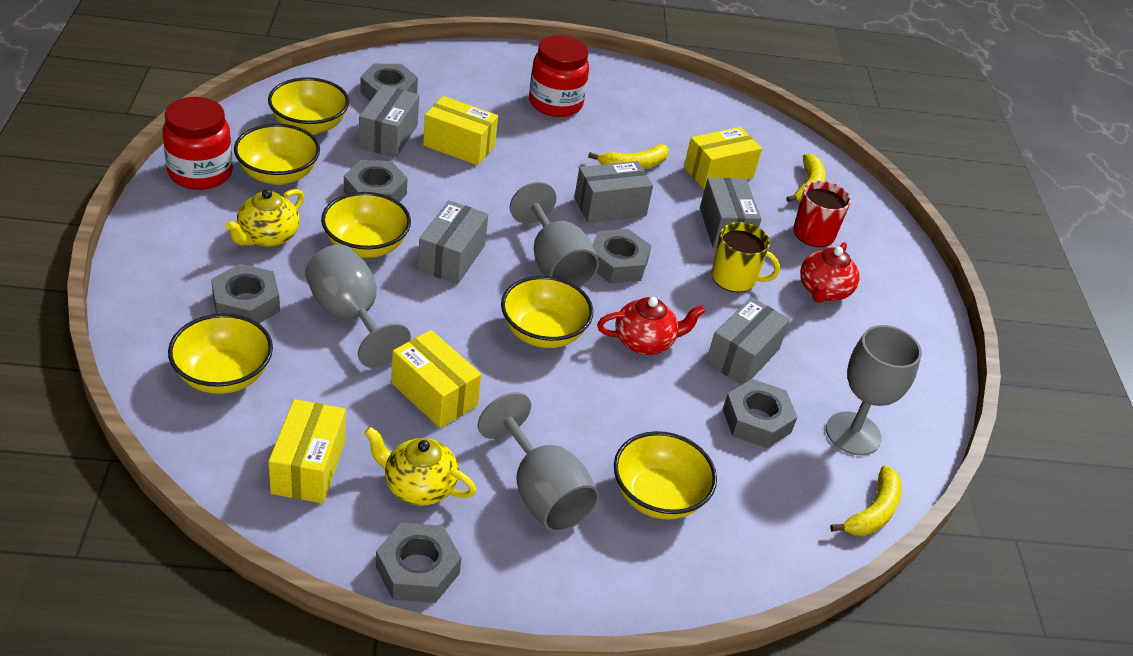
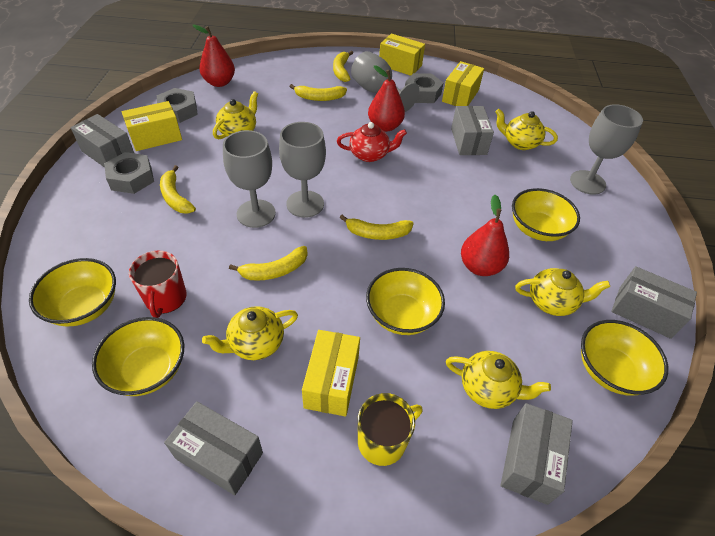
grey nut: 6 -> 3
red jar: 2 -> 0
red pear: 0 -> 3
red teapot: 2 -> 1
yellow banana: 3 -> 5
yellow bowl: 6 -> 5
yellow teapot: 2 -> 5

